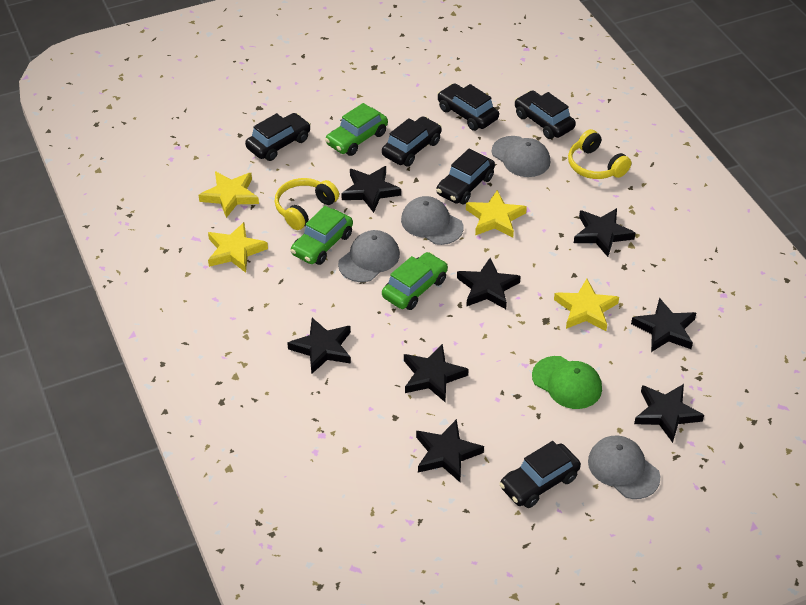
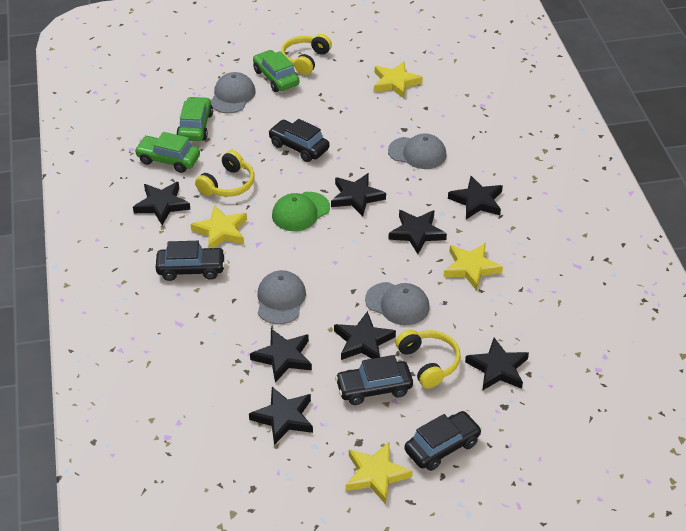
black car: 6 -> 4
yellow headphones: 2 -> 3

